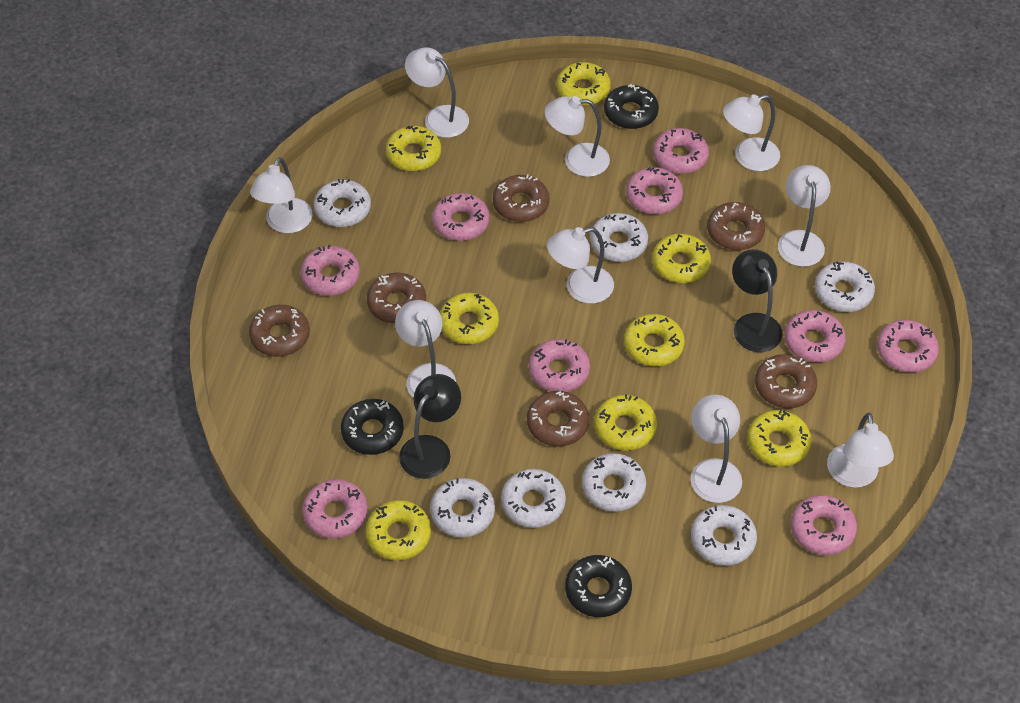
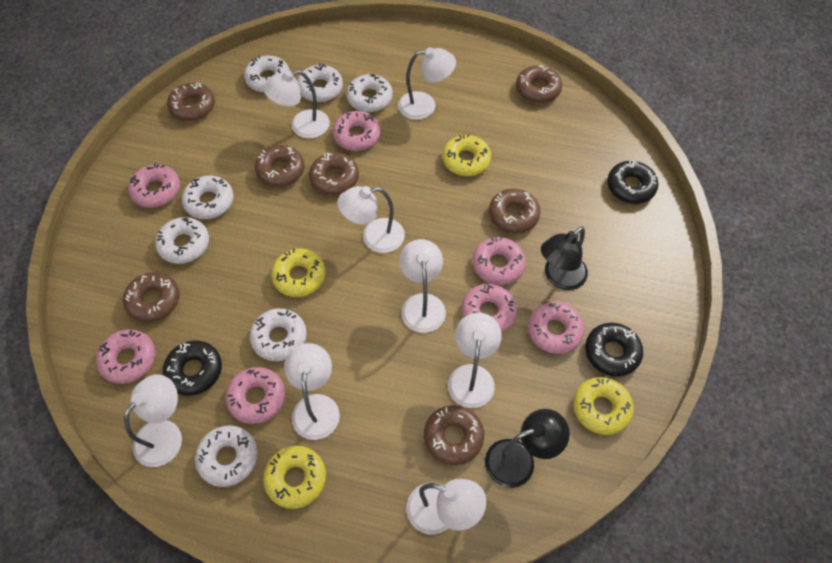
brown donut: 6 -> 7
pink donut: 9 -> 7
white lamp: 9 -> 8
yellow donut: 8 -> 4

